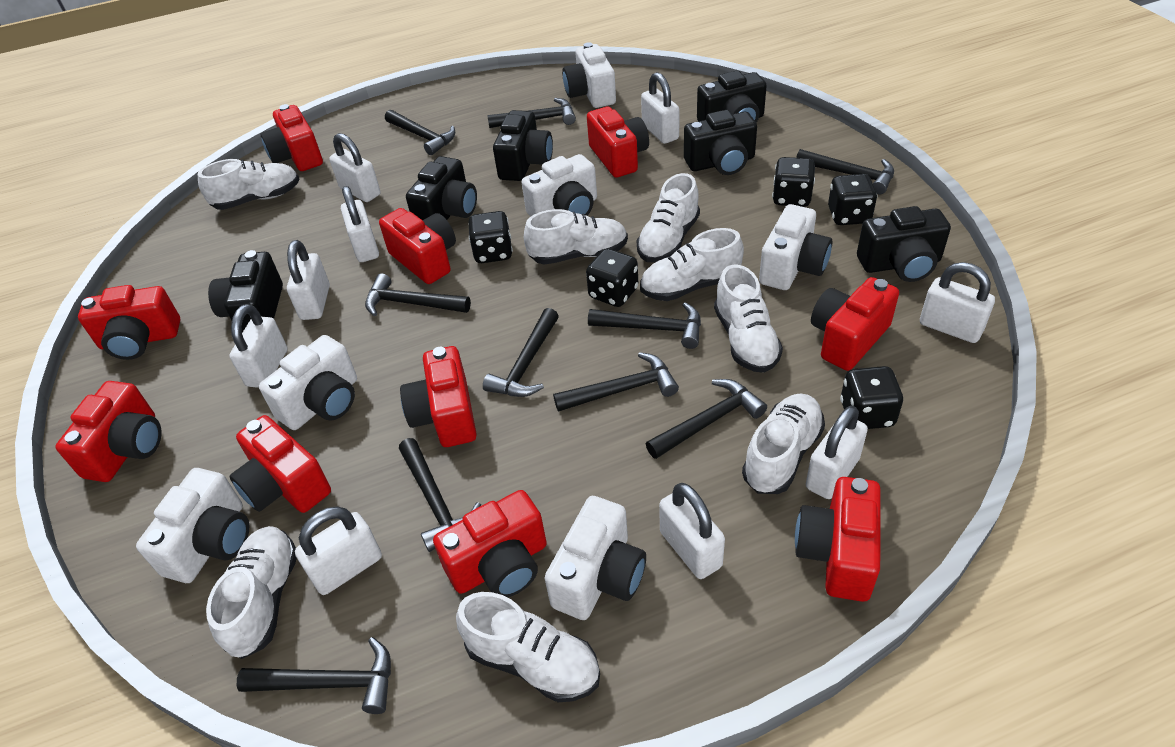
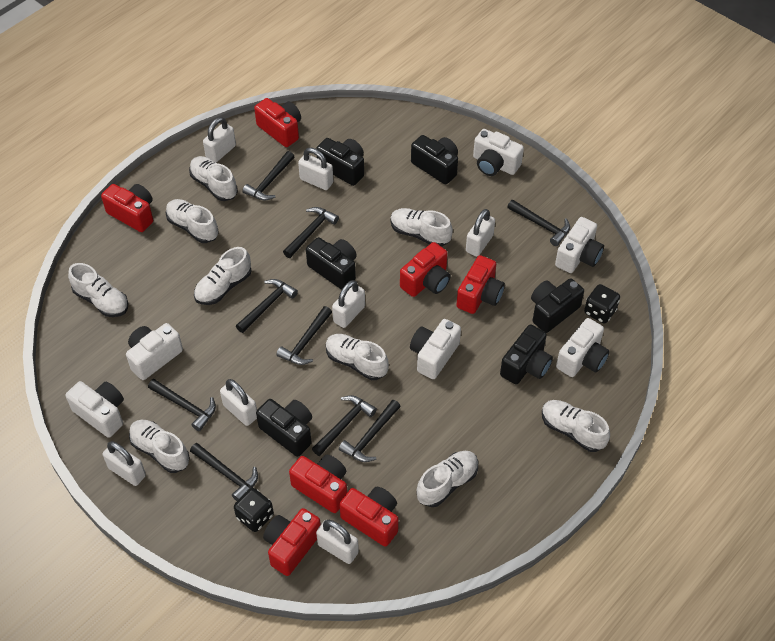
black dice: 5 -> 2
black hammer: 10 -> 9
red camera: 10 -> 7
white padlock: 9 -> 7
white shoe: 8 -> 9

